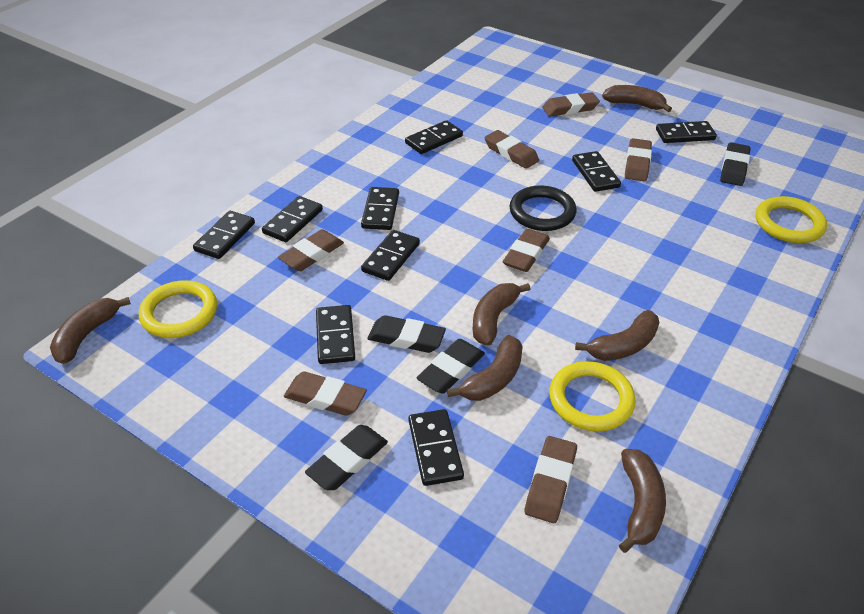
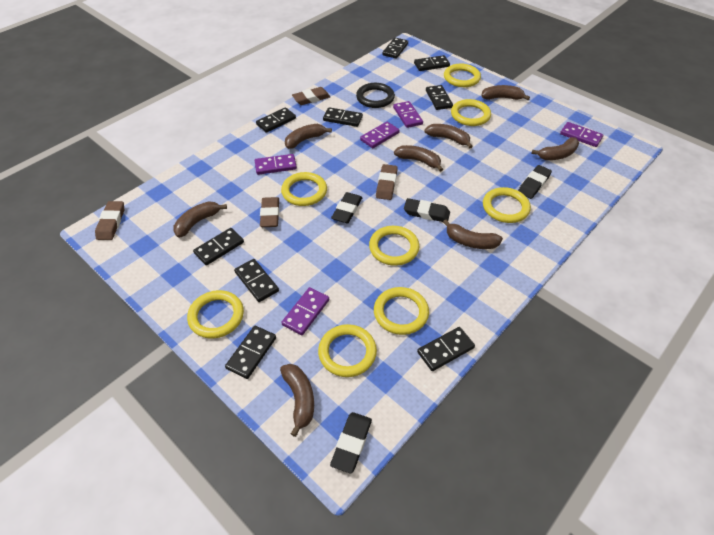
brown banana: 6 -> 8
brown eraser: 7 -> 4
purple domino: 0 -> 5
yellow ring: 3 -> 8

